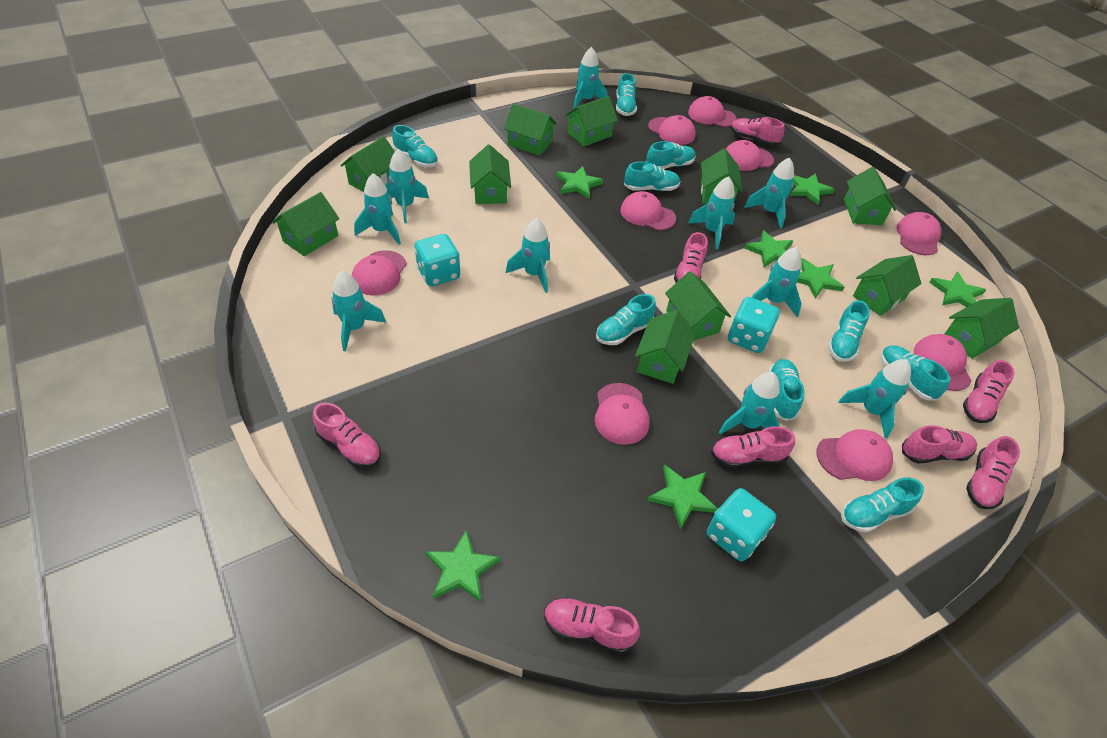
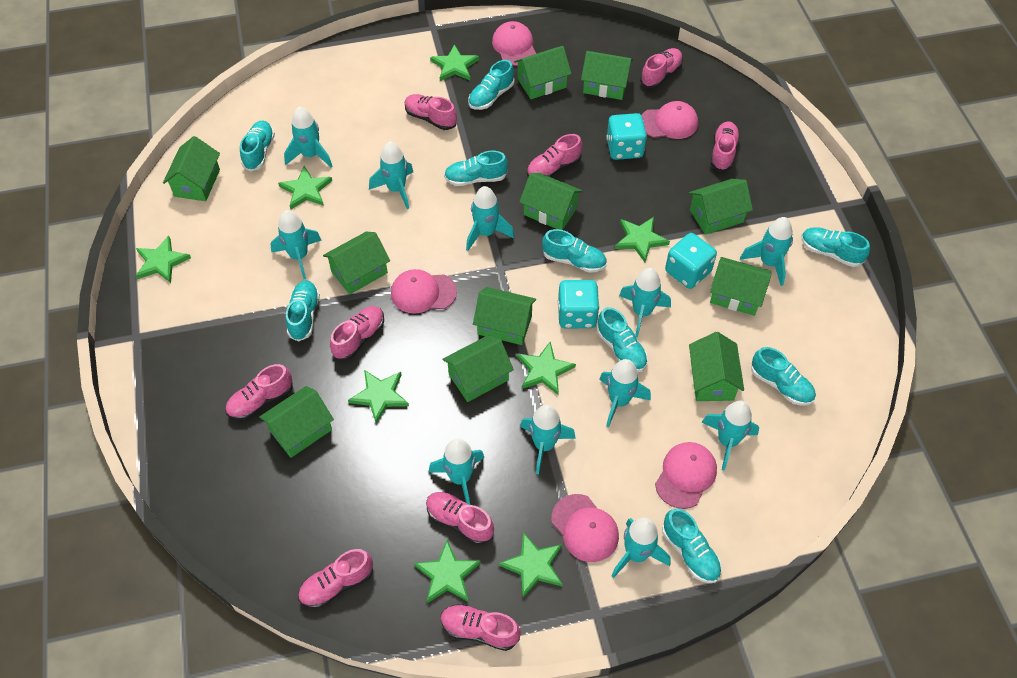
green star: 7 -> 8
pink cap: 9 -> 5
pink shoe: 8 -> 9
turquoise rocket: 10 -> 11

